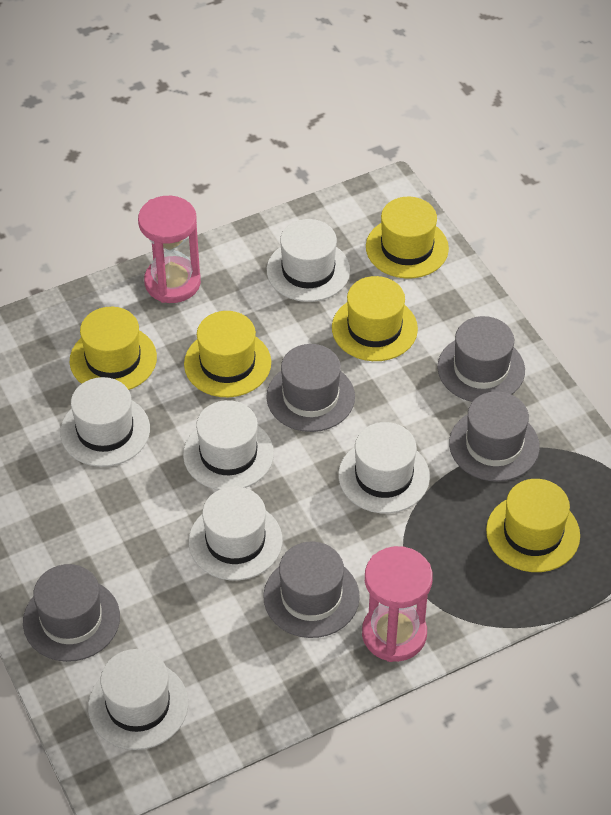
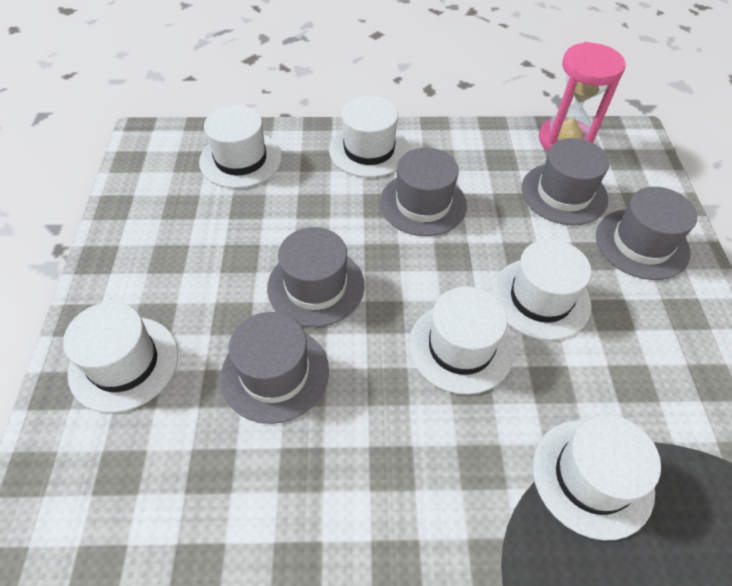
pink hourglass: 2 -> 1
yellow hat: 5 -> 0

